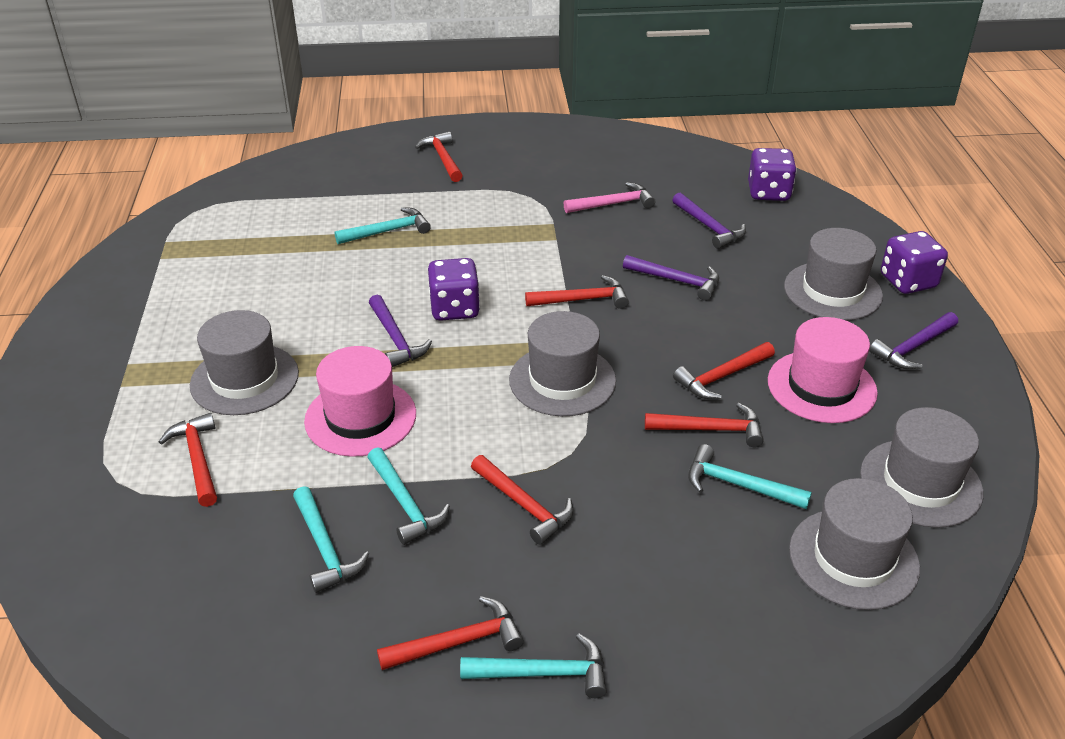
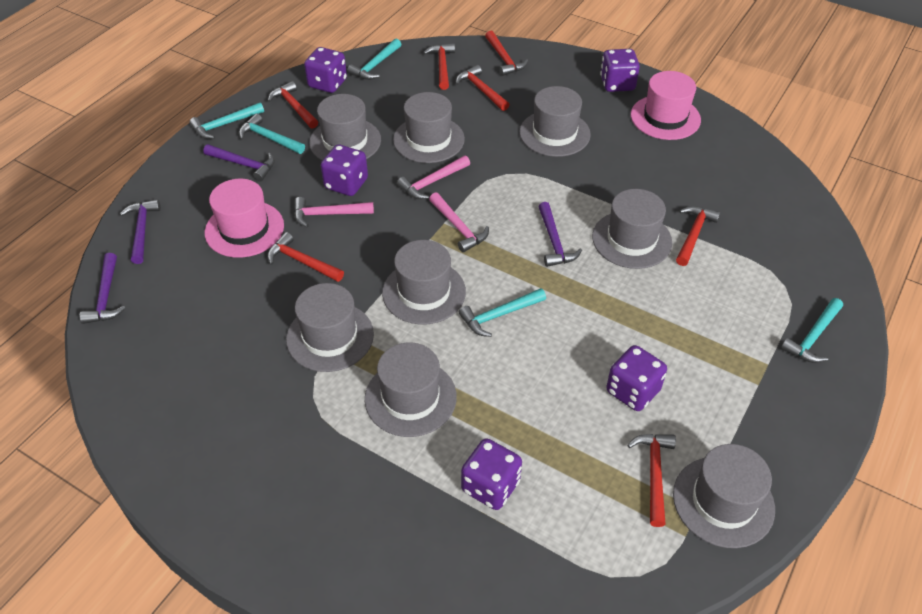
grey hat: 5 -> 8
pink hammer: 1 -> 3
purple dice: 3 -> 5

